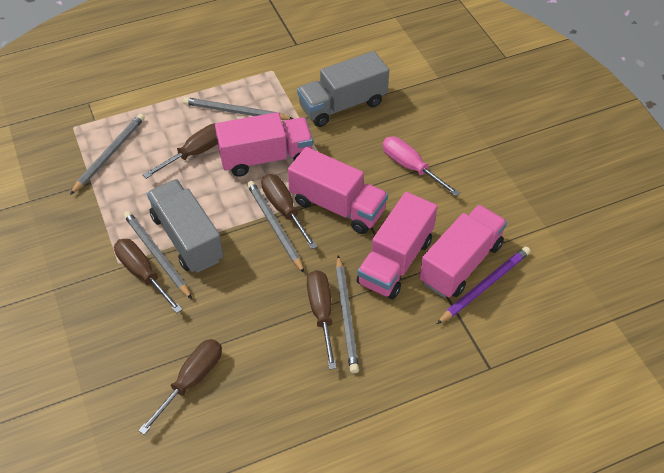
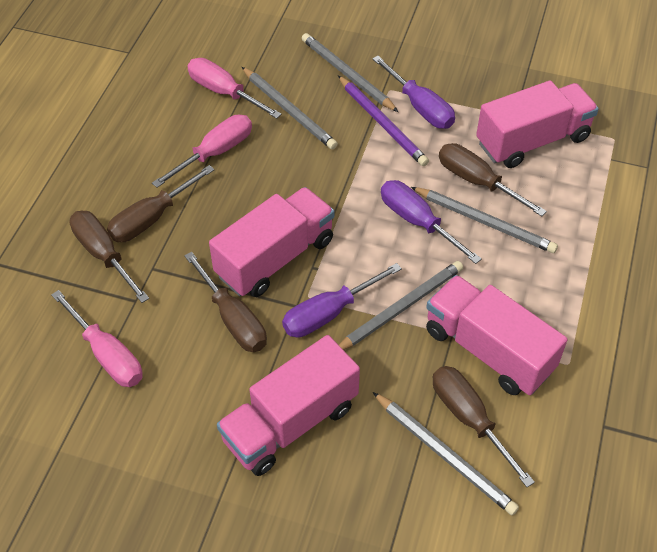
grey truck: 2 -> 0
pink screwdriver: 1 -> 3
purple screwdriver: 0 -> 3

